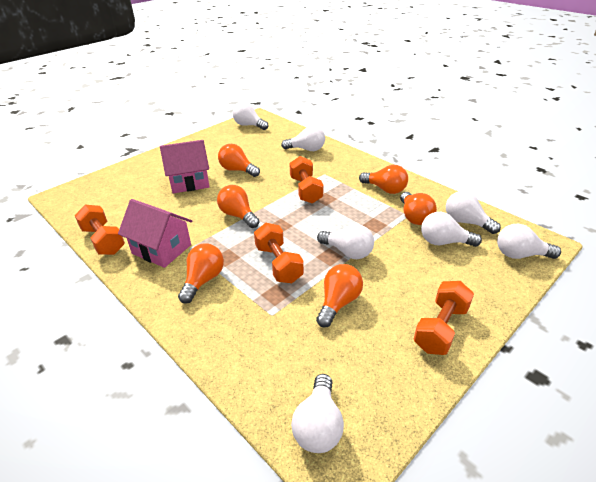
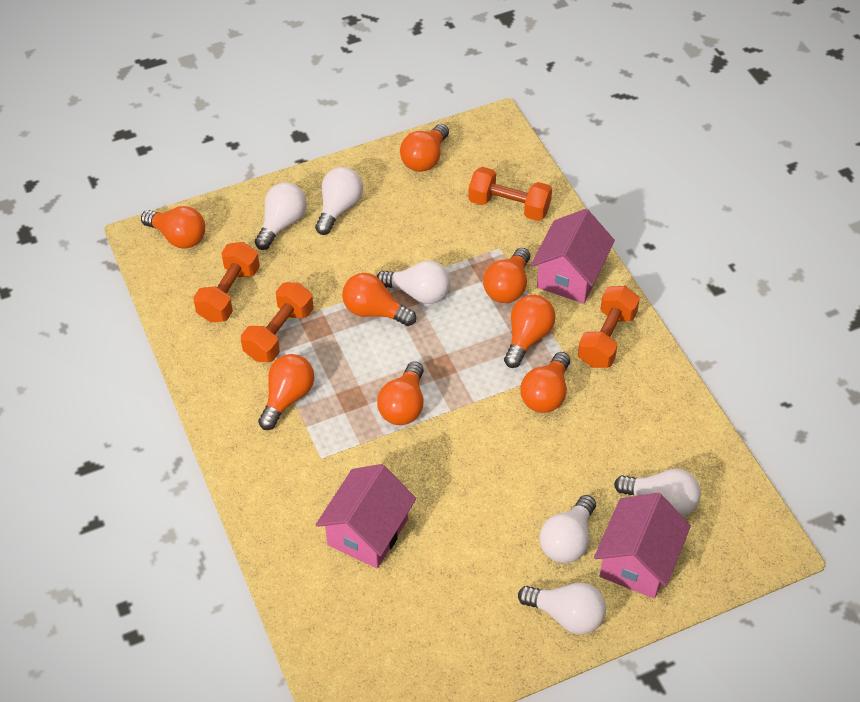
orange light bulb: 6 -> 8
pink house: 2 -> 3
white light bulb: 7 -> 6

